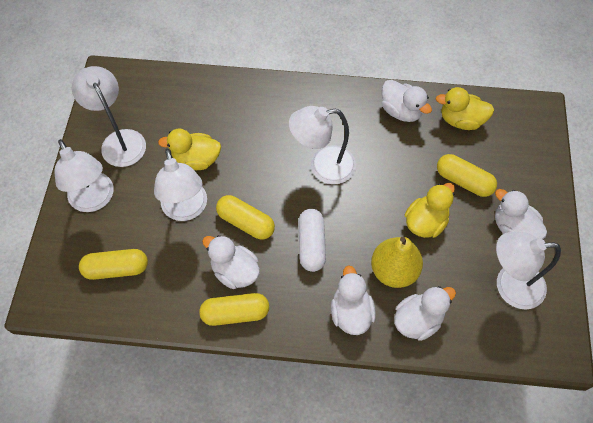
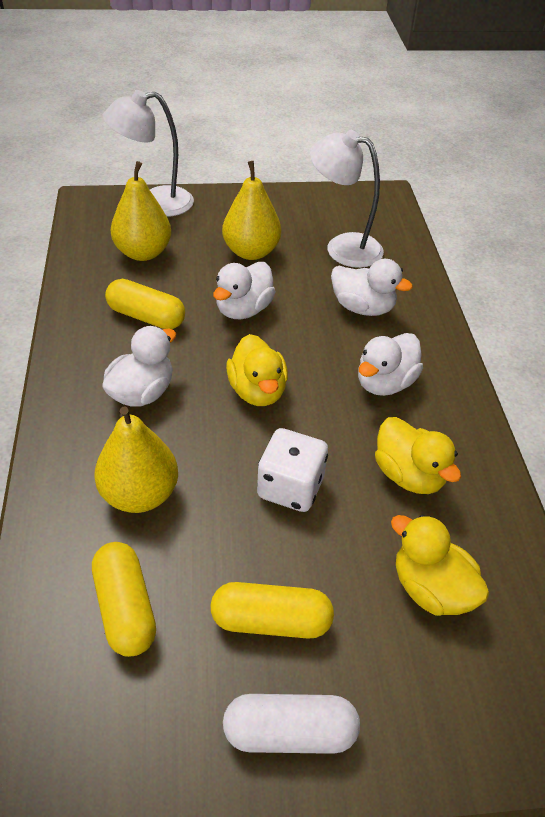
white dice: 0 -> 1
white duck: 5 -> 4
white lamp: 5 -> 2
yellow capsule: 4 -> 3
yellow pear: 1 -> 3

